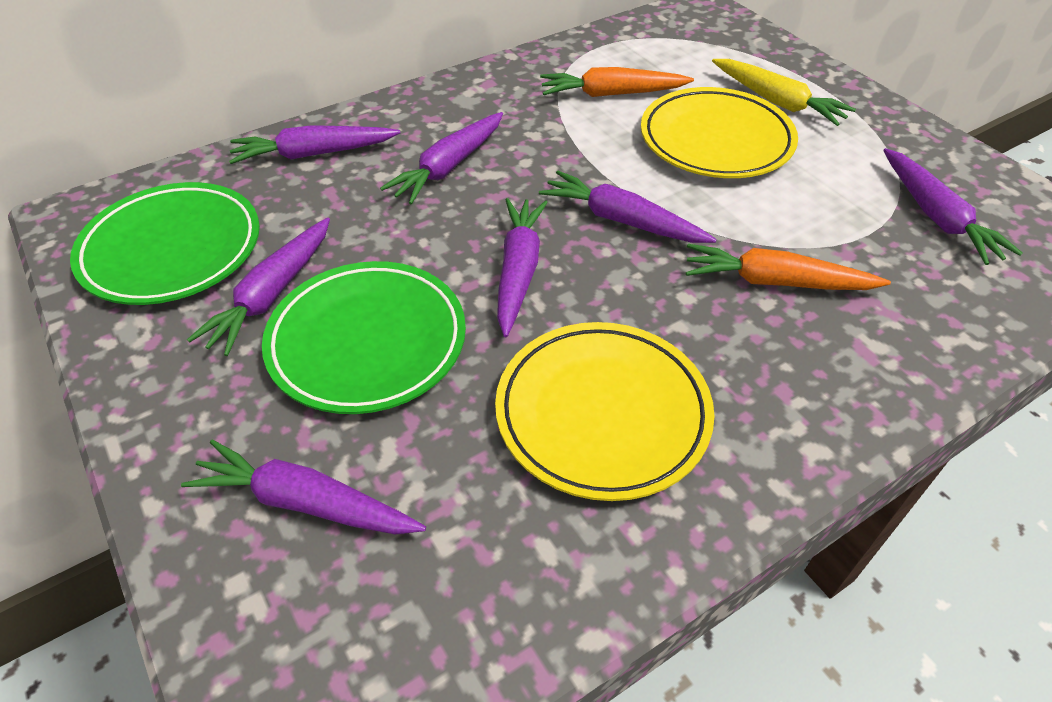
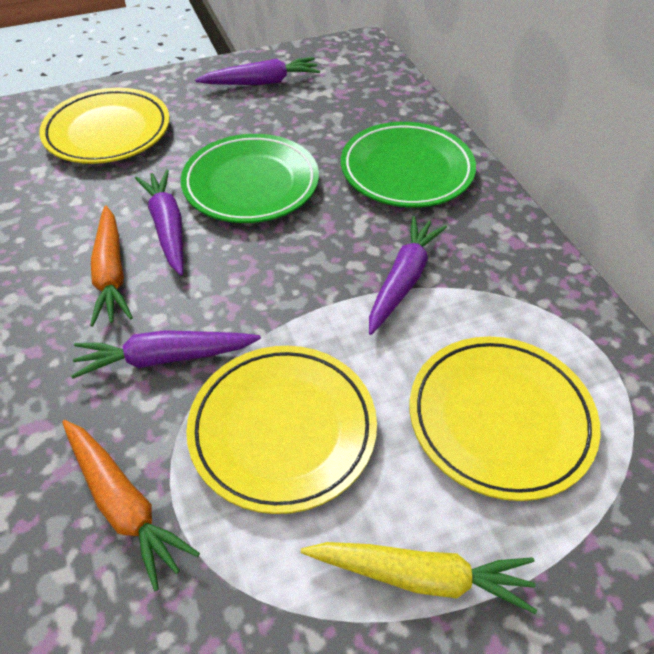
purple carrot: 7 -> 4
yellow plate: 2 -> 3

